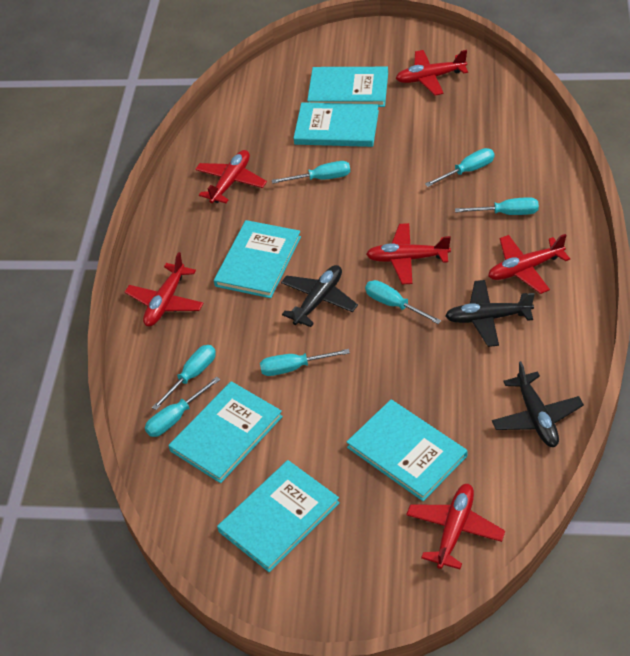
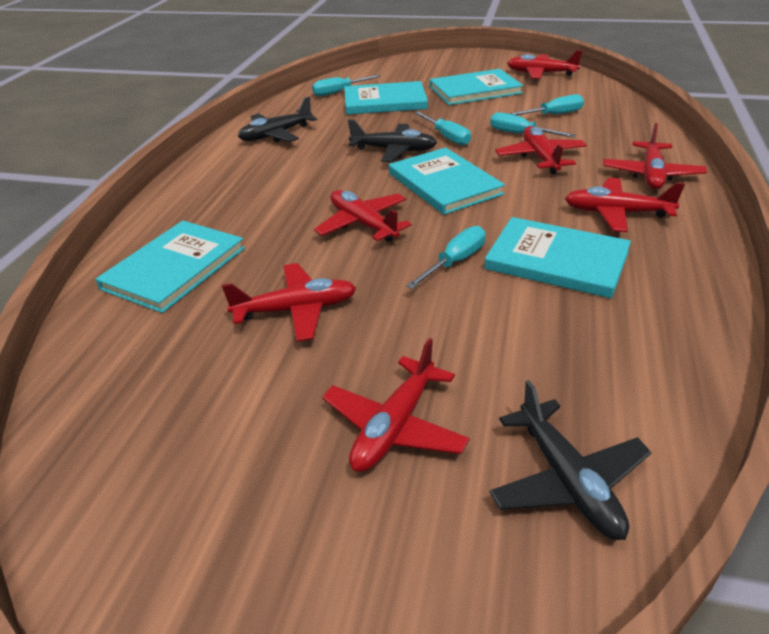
red plane: 6 -> 7
turquoise book: 6 -> 5
turquoise screwdriver: 7 -> 5

